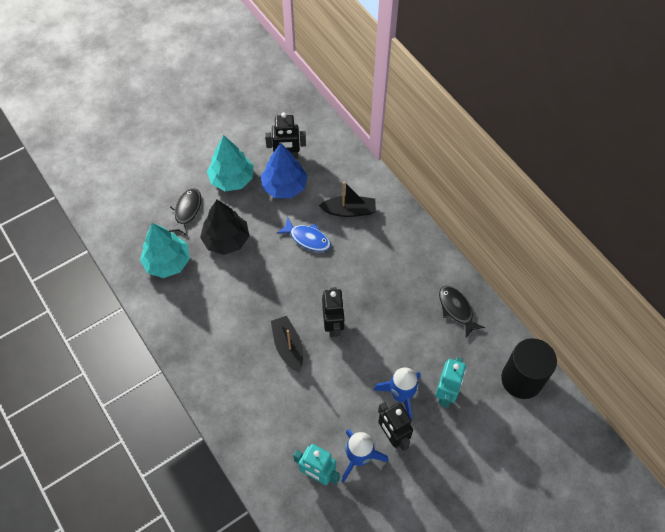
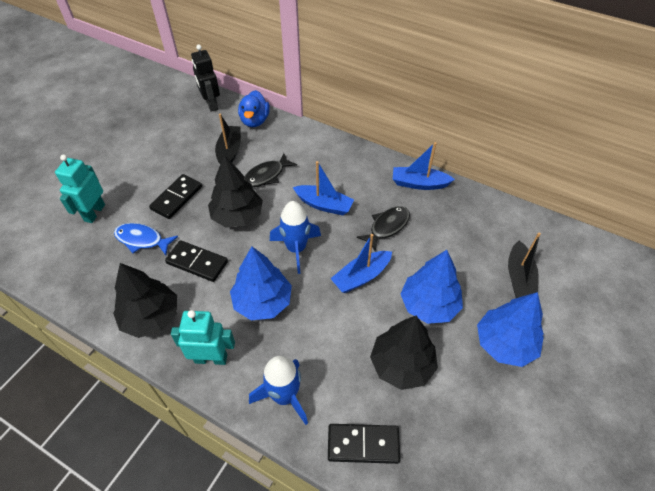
black cylinder: 1 -> 0
black domino: 0 -> 3
black robot: 3 -> 1
black tree: 1 -> 3
blue boat: 0 -> 3
blue duck: 0 -> 1
blue tree: 1 -> 3
turquoise tree: 2 -> 0

